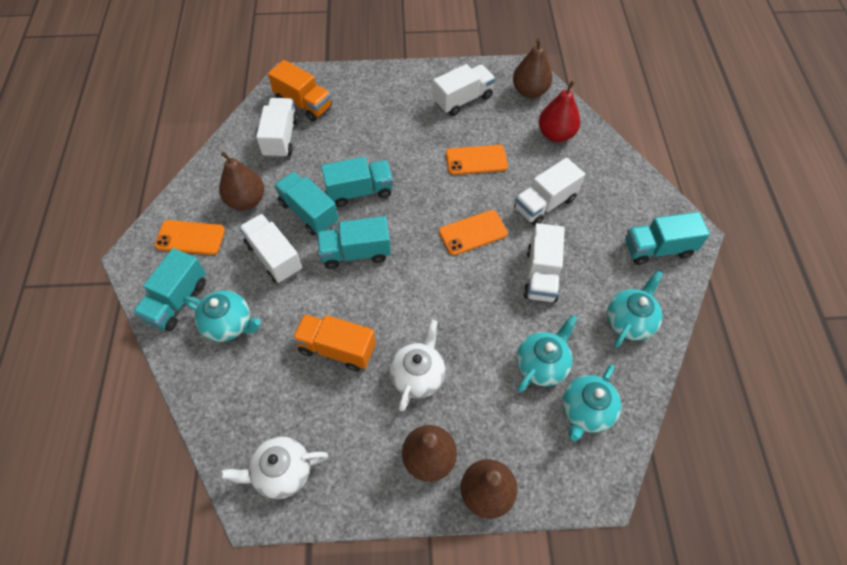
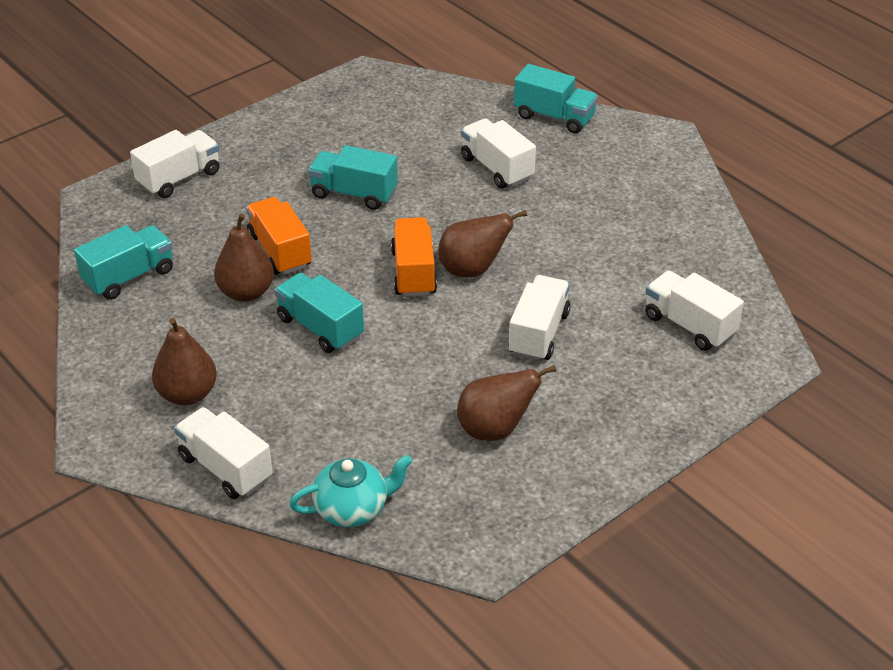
orange phone: 3 -> 0
red pear: 1 -> 0
turquoise teapot: 4 -> 1
turquoise truck: 5 -> 4
white teapot: 2 -> 0

